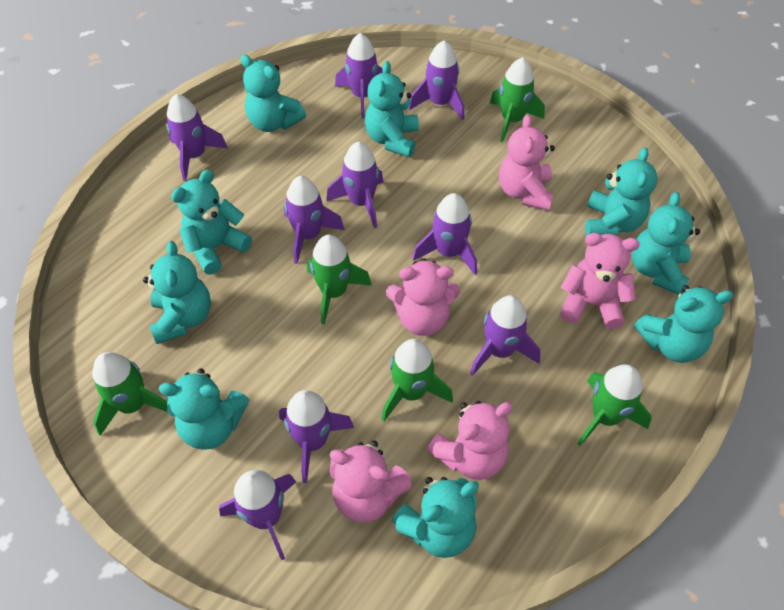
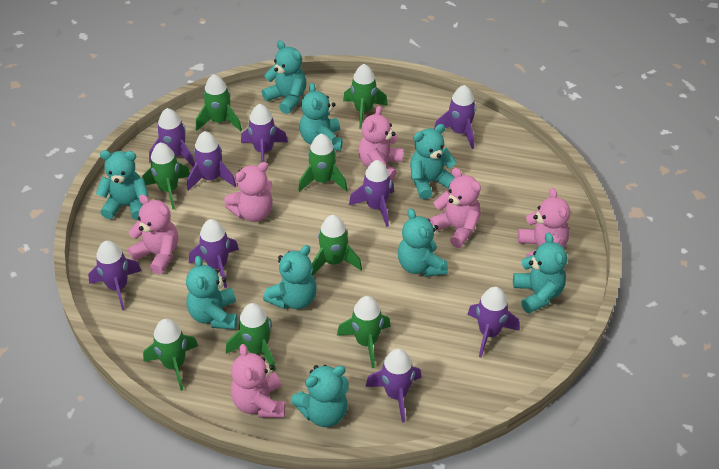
green rocket: 5 -> 8
pink teddy bear: 5 -> 6

